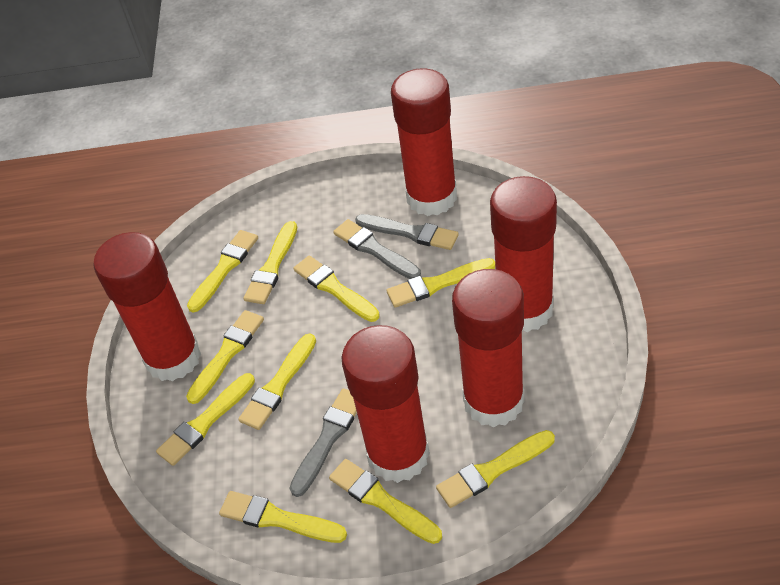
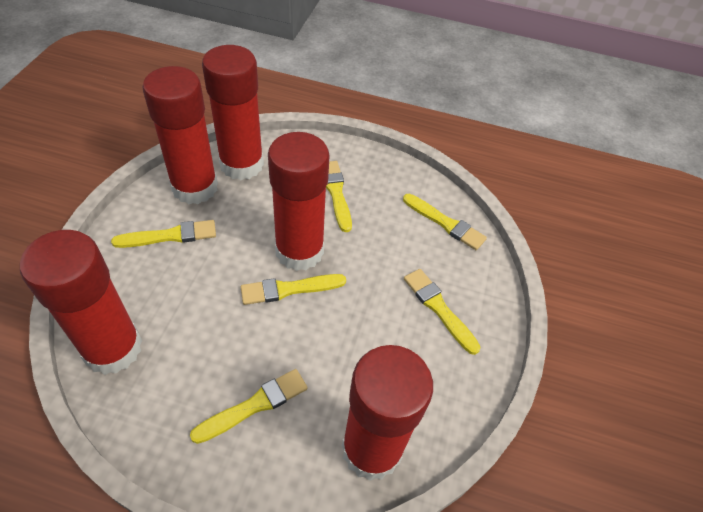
grey brush: 3 -> 0
yellow brush: 10 -> 6

